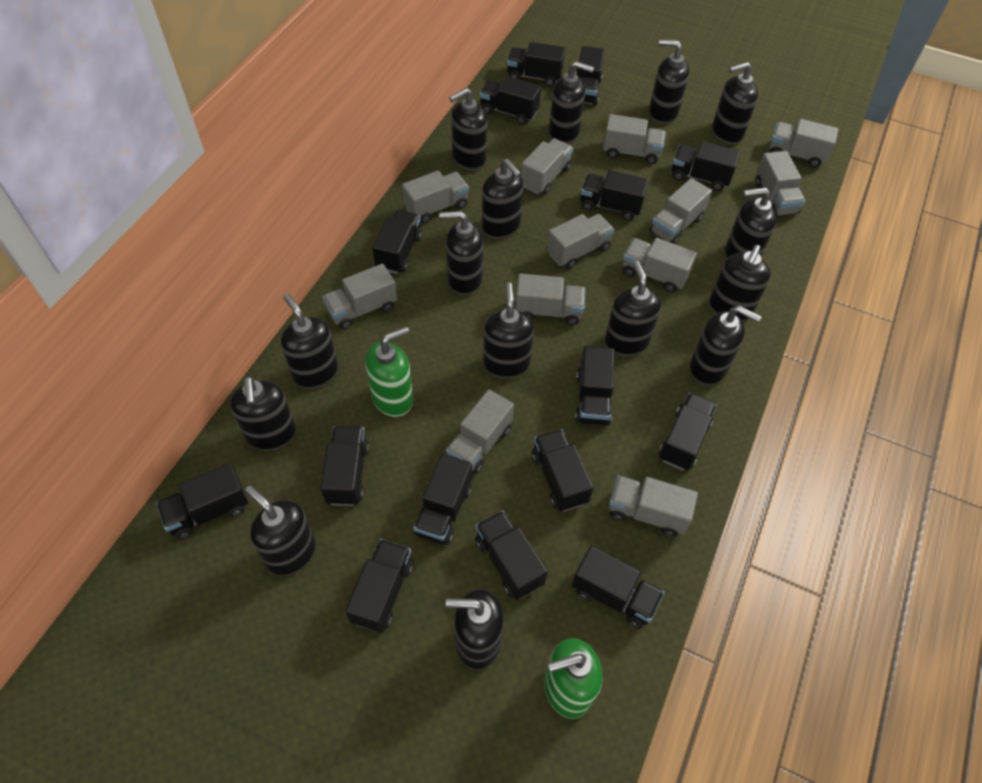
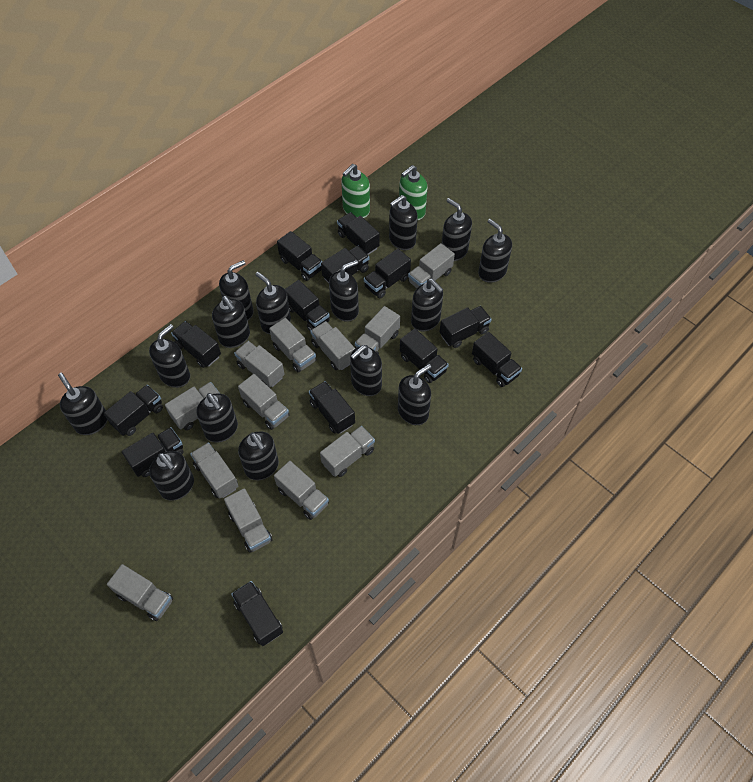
black truck: 15 -> 13

